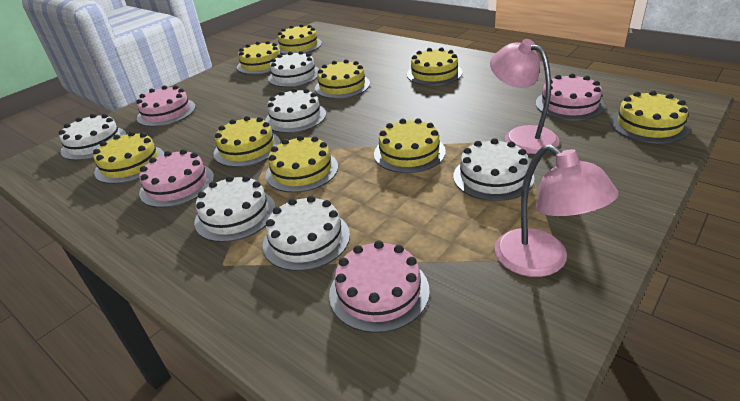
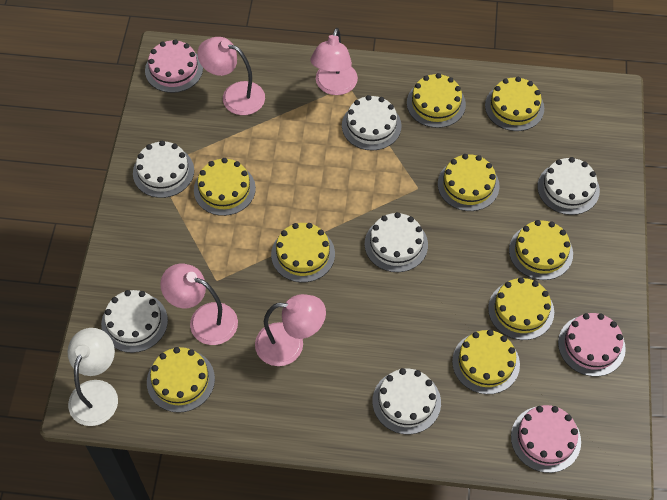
pink cake: 4 -> 3
pink lamp: 2 -> 4
white lamp: 0 -> 1

